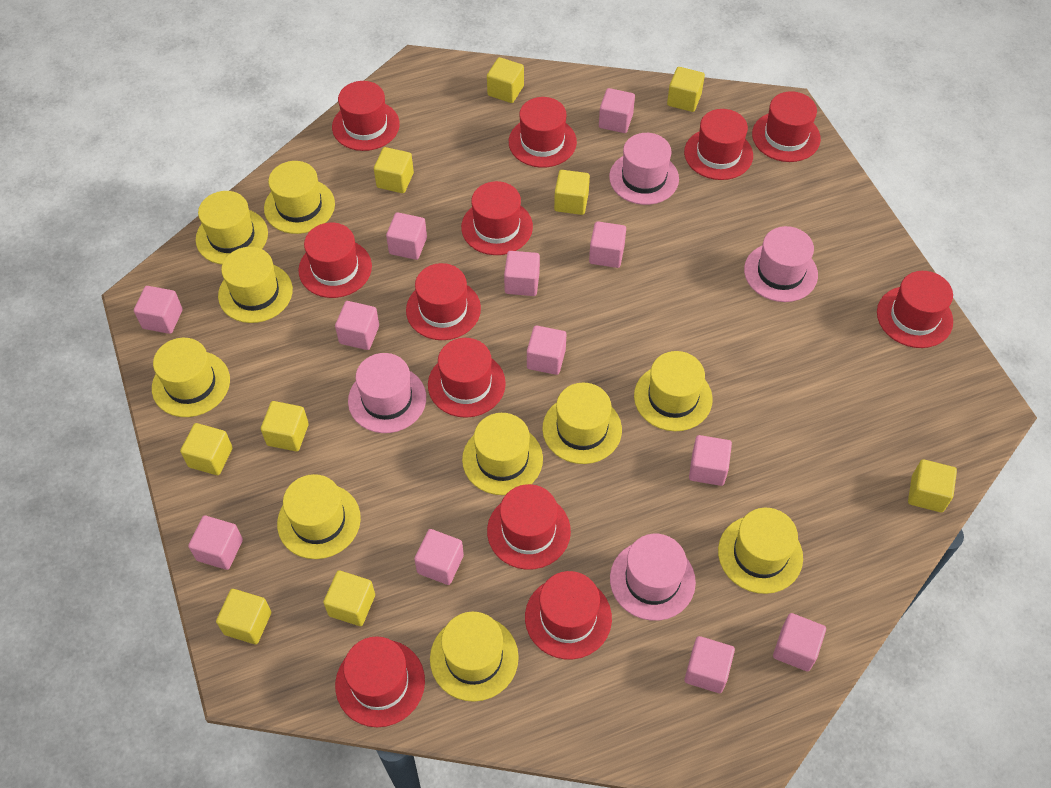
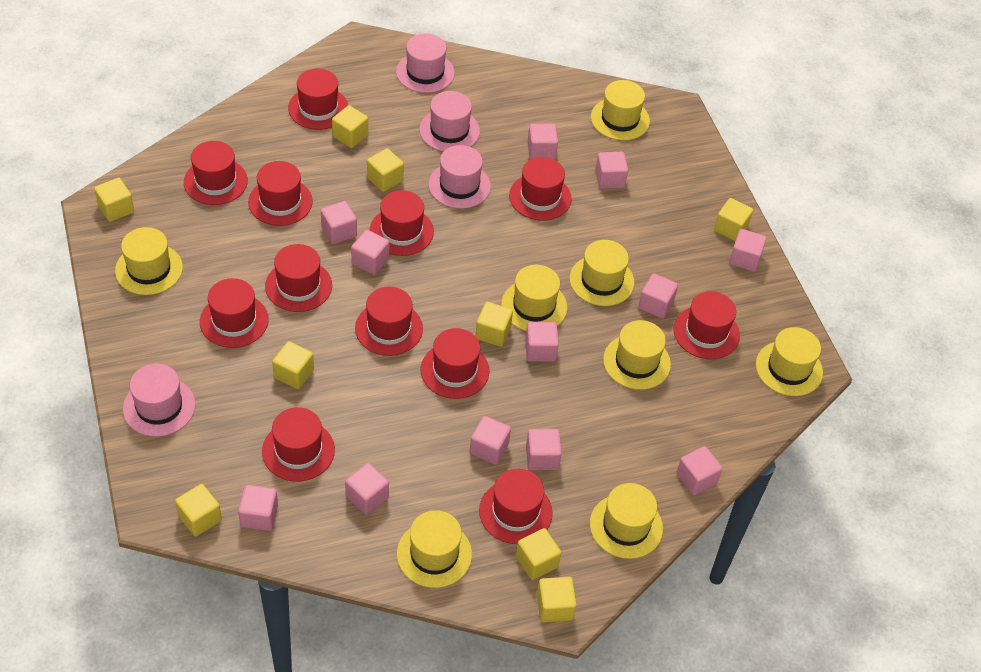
yellow hat: 10 -> 8

